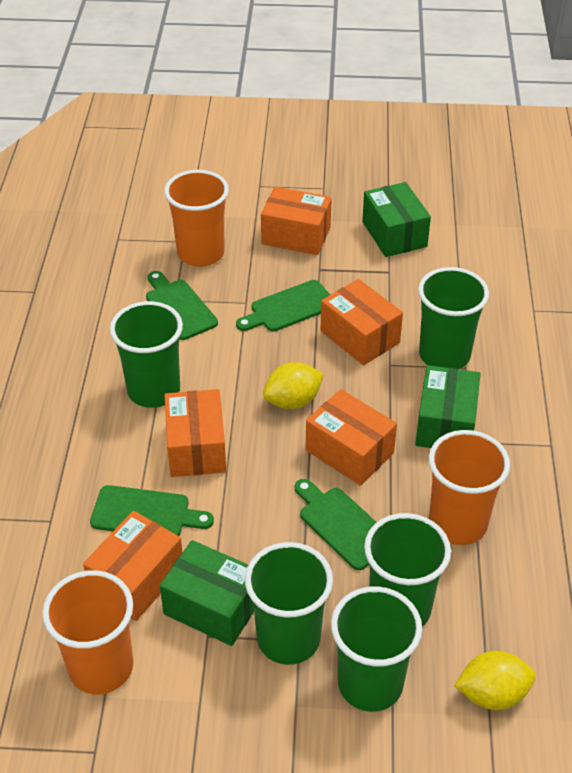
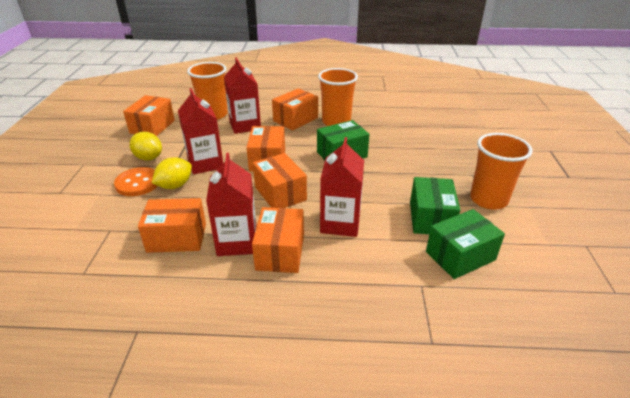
green cup: 5 -> 0
green cutting board: 4 -> 0
orange box: 5 -> 6
orange button: 0 -> 1
red carton: 0 -> 4

